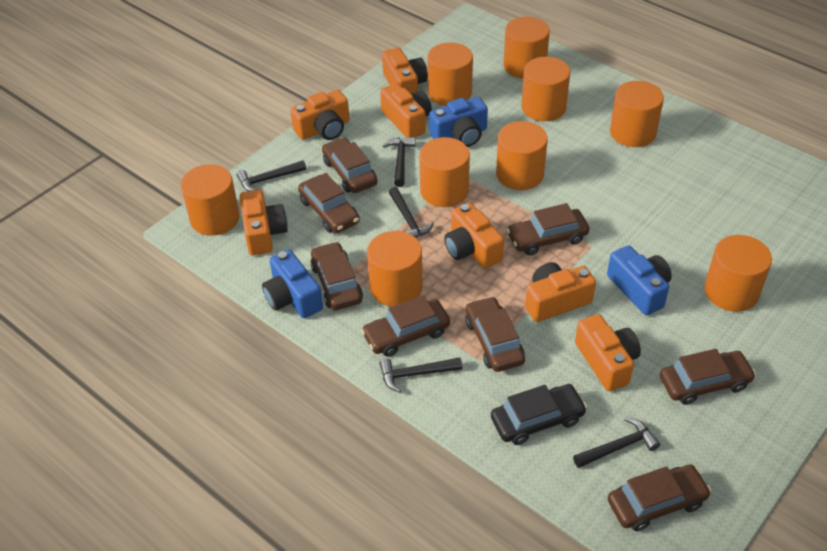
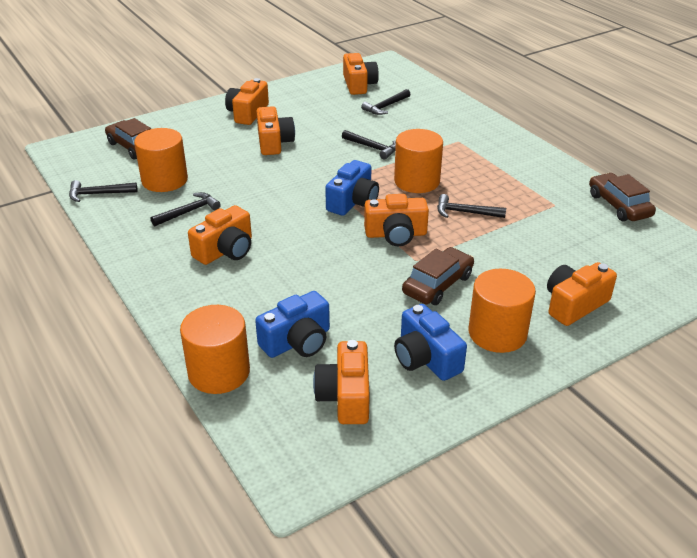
black car: 1 -> 0
brown car: 8 -> 3
orange cylinder: 9 -> 4

